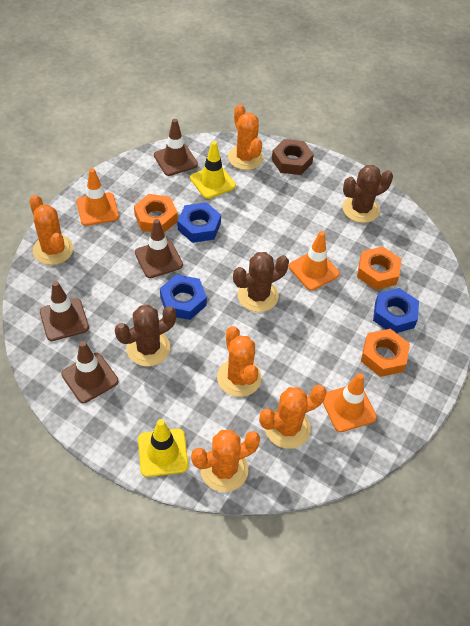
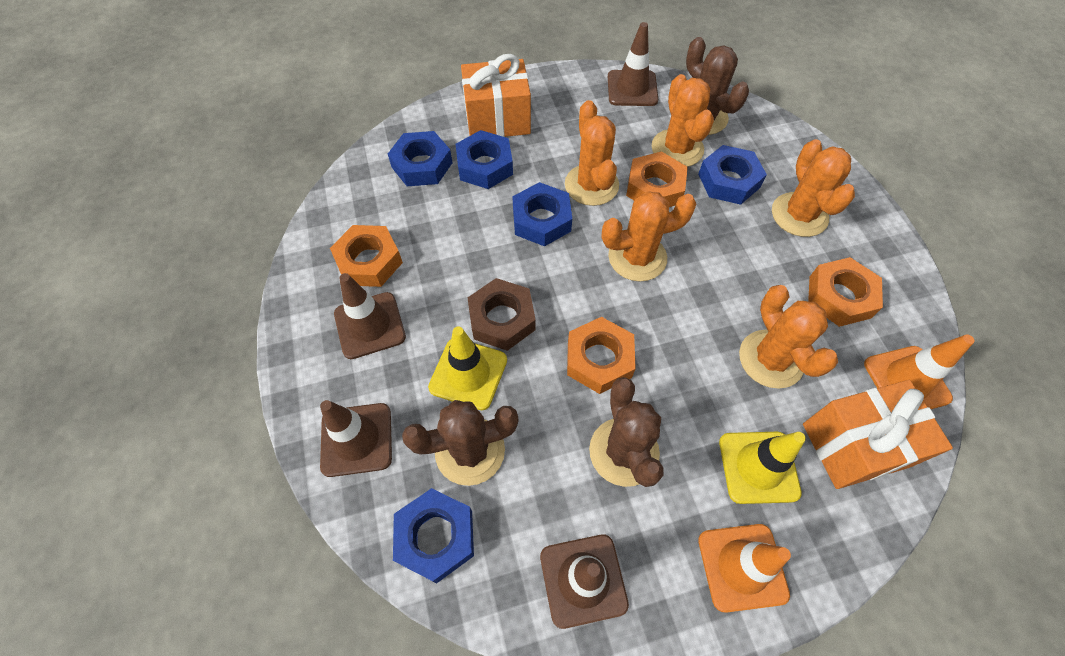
blue nut: 3 -> 5
orange gift: 0 -> 2
orange nut: 3 -> 4
orange traffic cone: 3 -> 2

